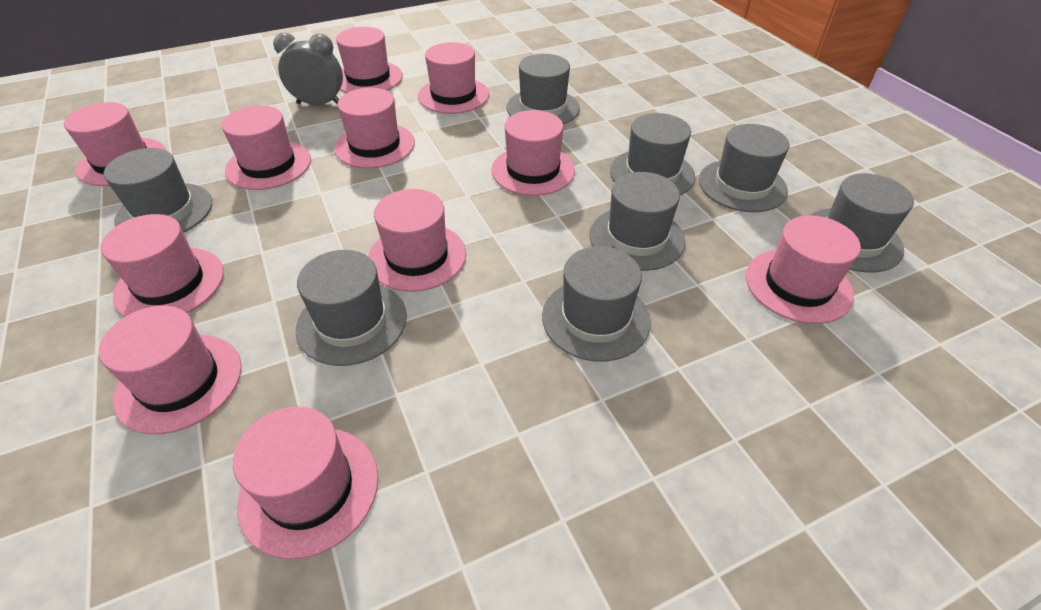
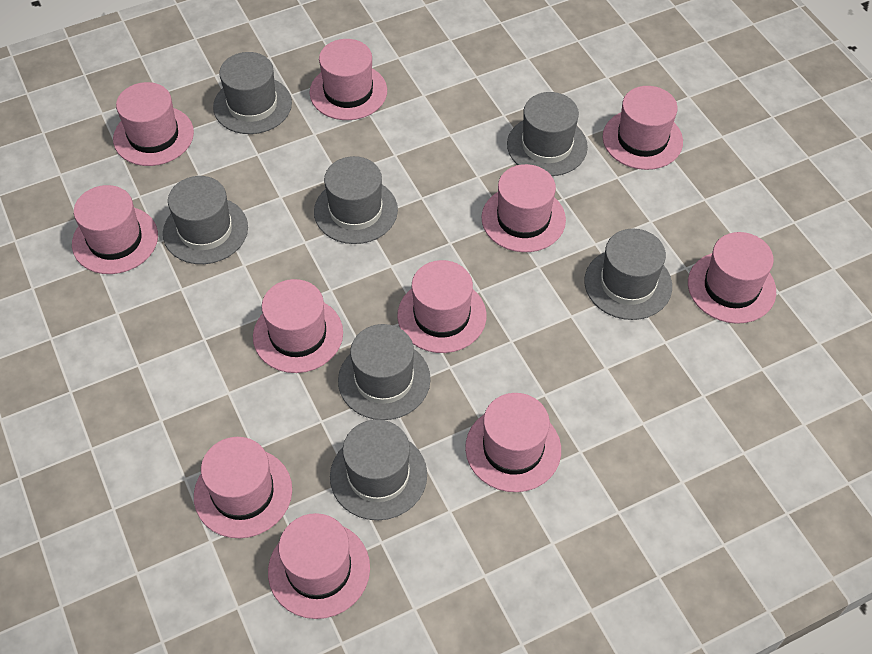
grey clock: 1 -> 0
grey hat: 8 -> 7

